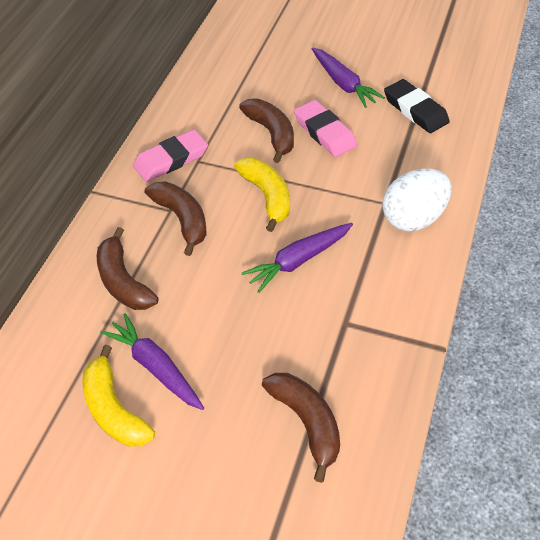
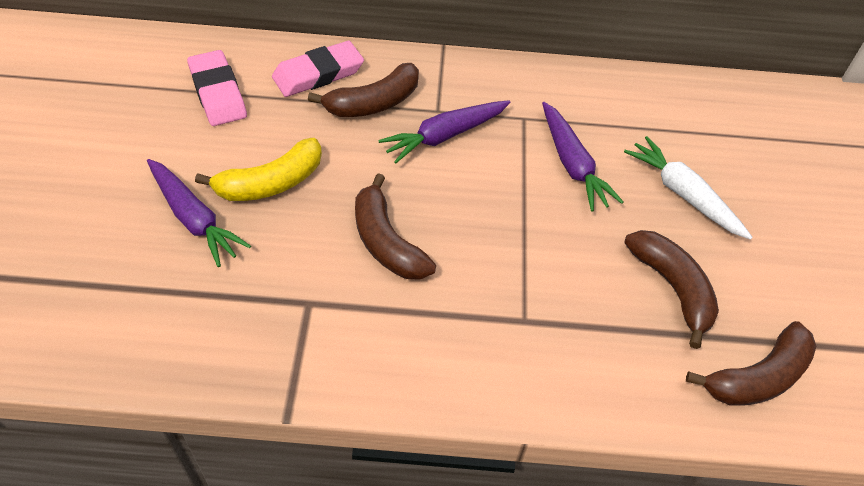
black eraser: 1 -> 0
white carrot: 0 -> 1
white egg: 1 -> 0
yellow banana: 2 -> 1

